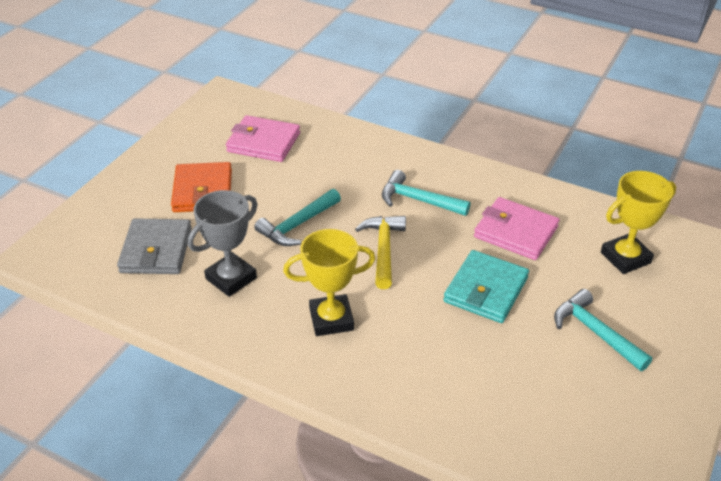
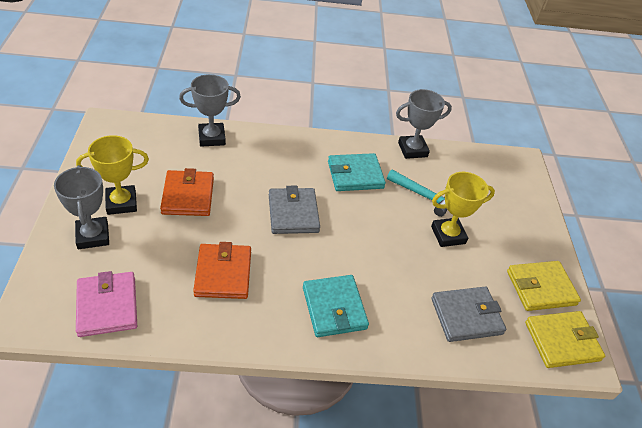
grey trophy: 1 -> 3
grey wallet: 1 -> 2
orange wallet: 1 -> 2
pink wallet: 2 -> 1
turquoise hammer: 3 -> 1
turquoise wallet: 1 -> 2
yellow hammer: 1 -> 0
yellow wallet: 0 -> 2

